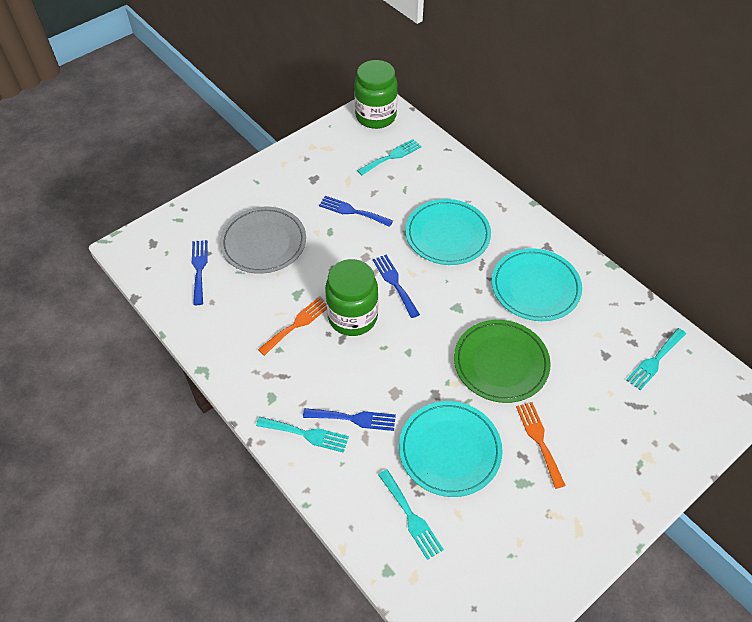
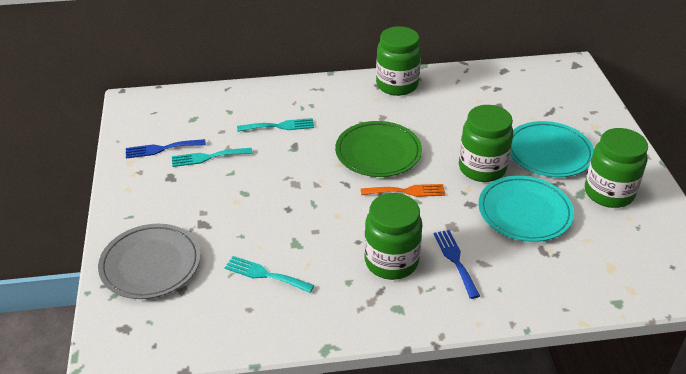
blue fork: 4 -> 2
green jar: 2 -> 4
orange fork: 2 -> 1
turquoise fork: 4 -> 3
turquoise plate: 3 -> 2

